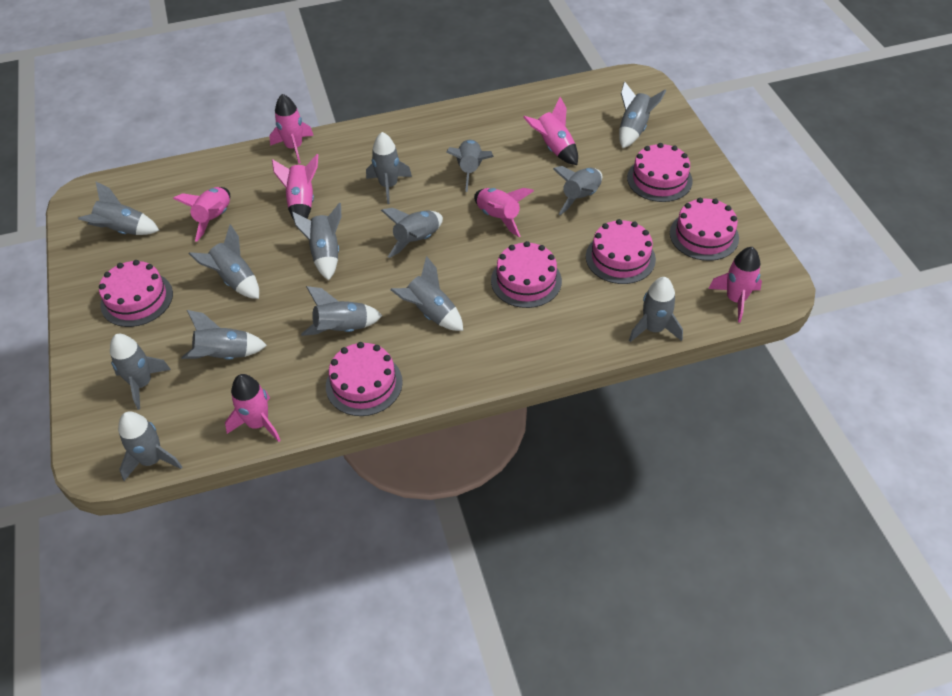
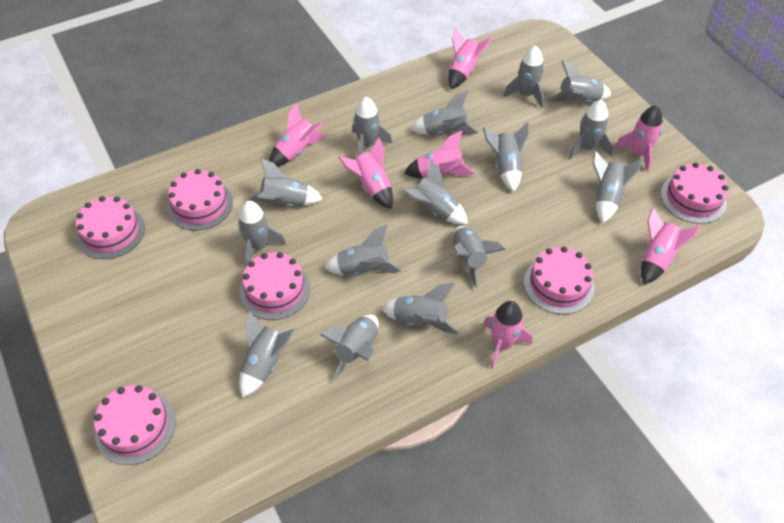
grey rocket: 14 -> 15

